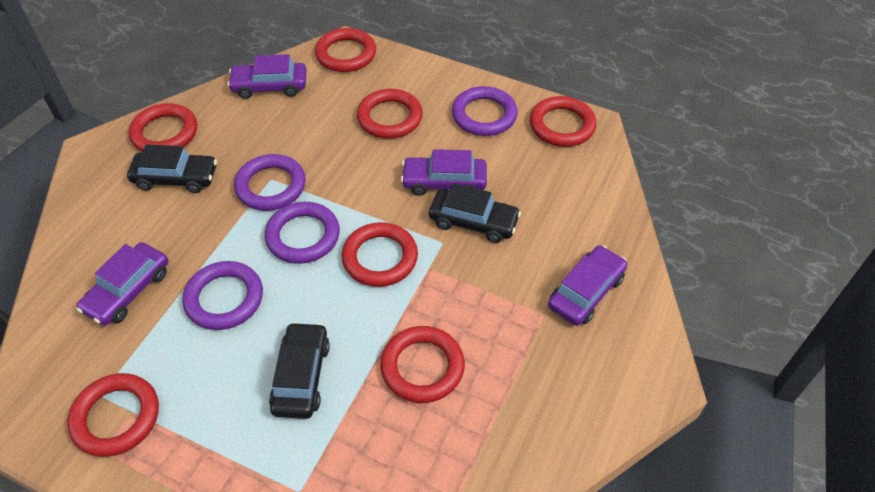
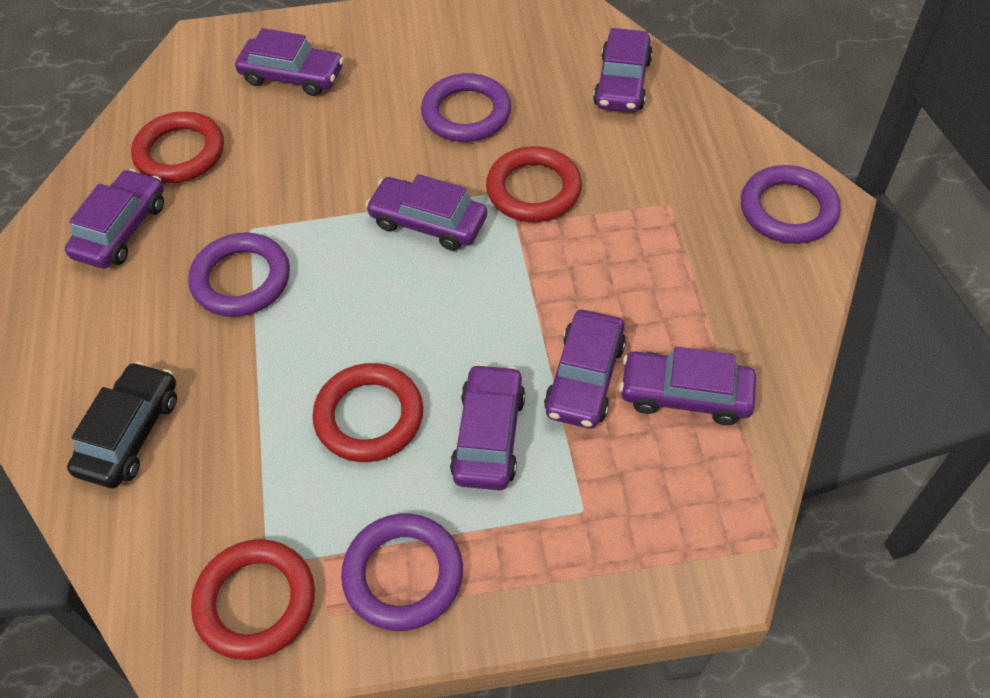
black car: 3 -> 1
purple car: 4 -> 7
red ring: 7 -> 4

